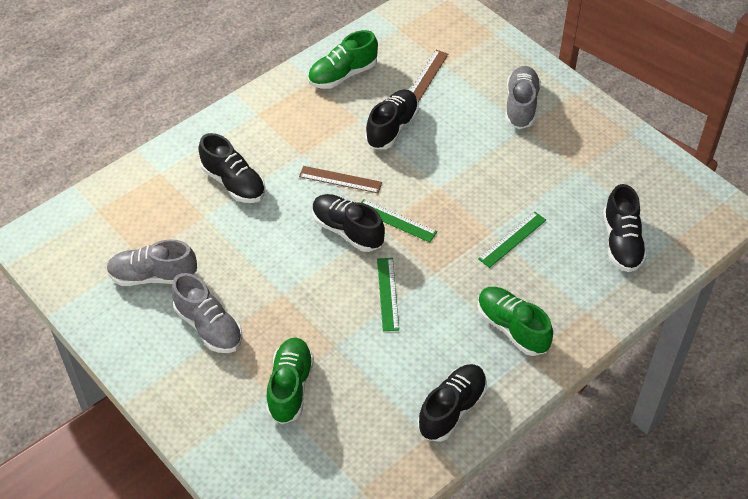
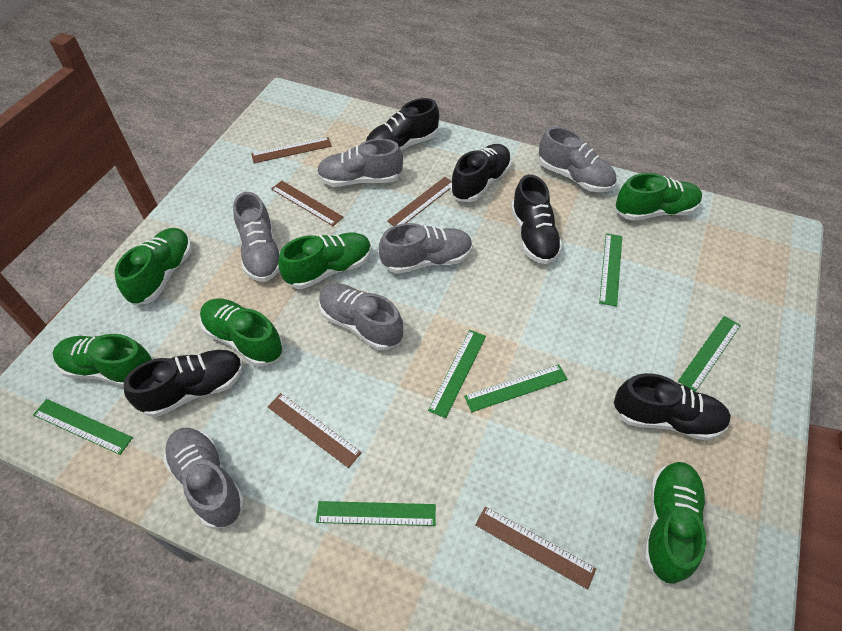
brown ruler: 2 -> 5
green ruler: 3 -> 6
green shoe: 3 -> 6
grey shoe: 3 -> 6

